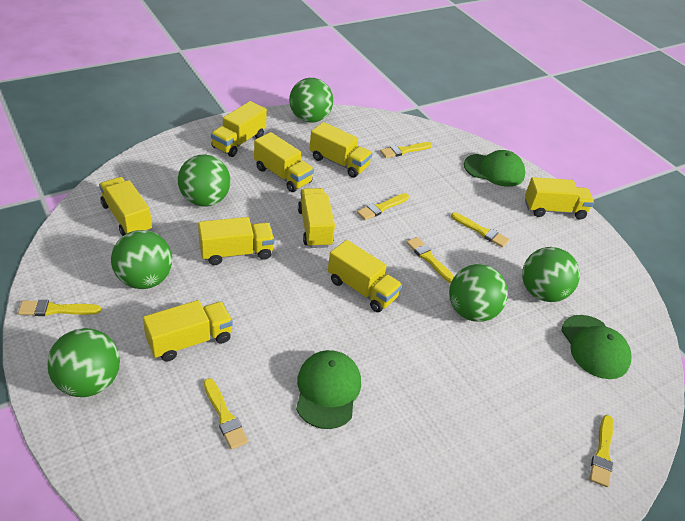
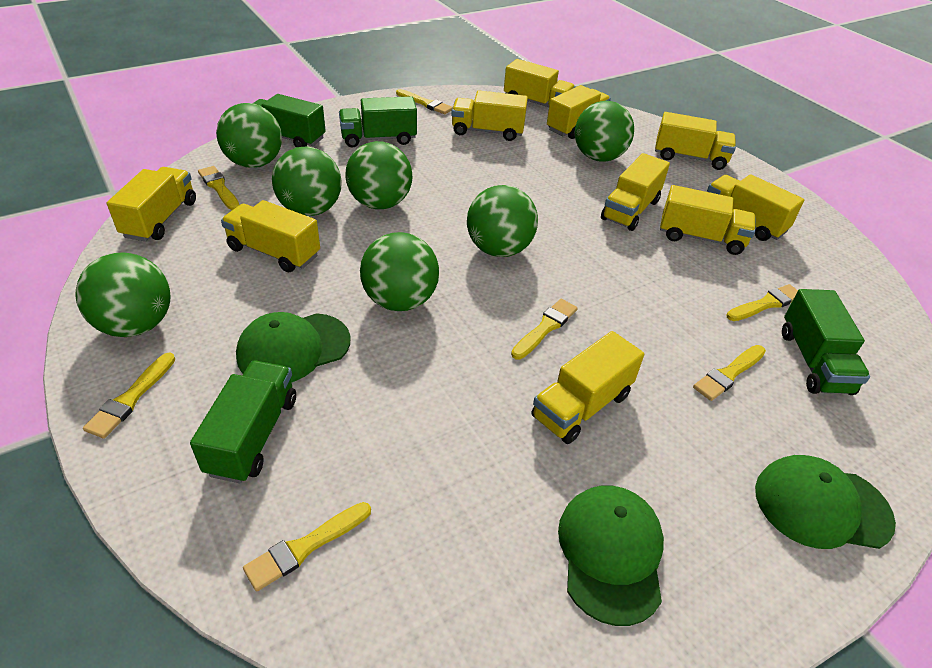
green ball: 6 -> 7
green truck: 0 -> 4
yellow truck: 9 -> 10

